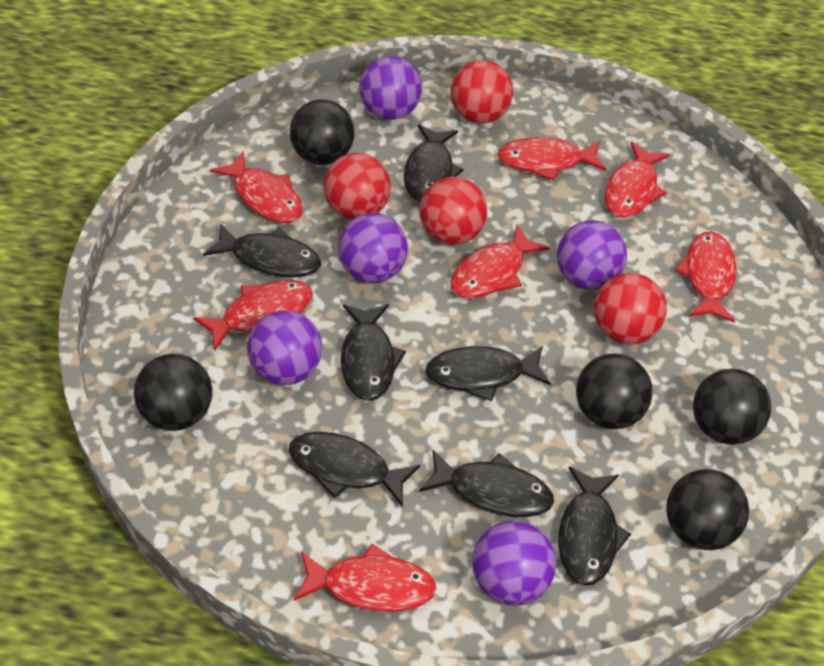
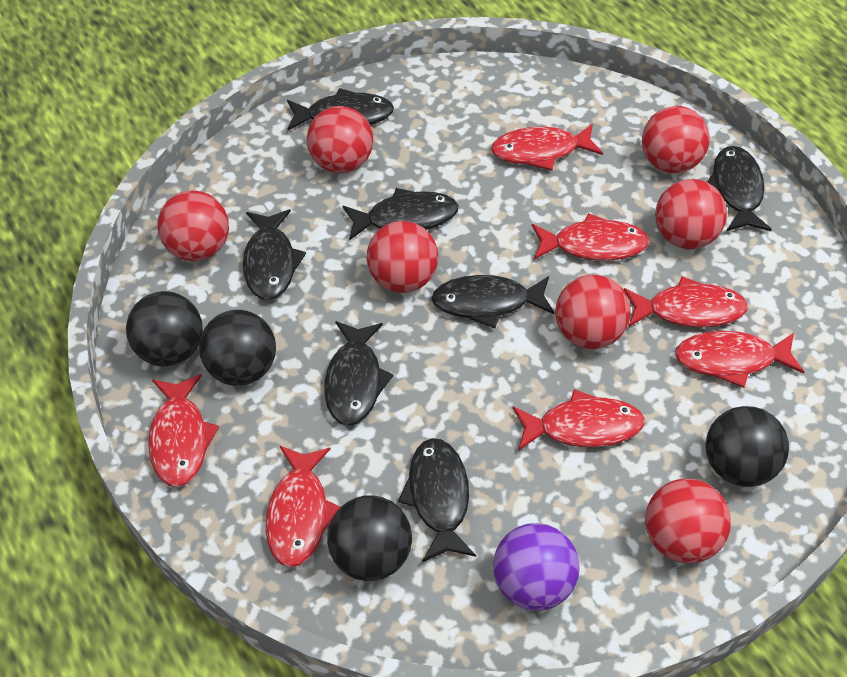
black ball: 5 -> 4
purple ball: 5 -> 1
red ball: 4 -> 7

